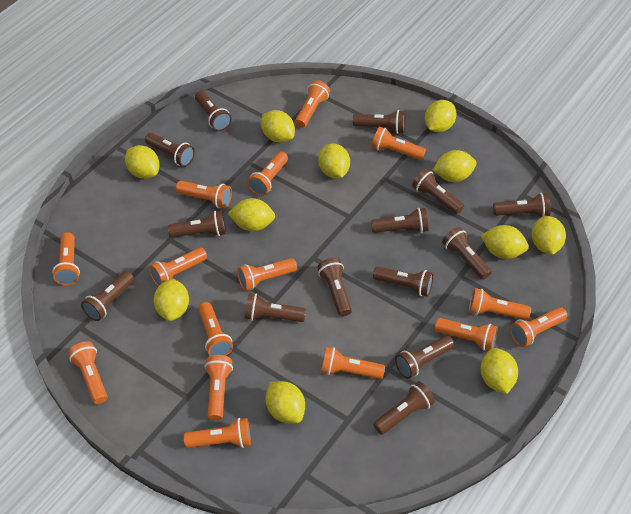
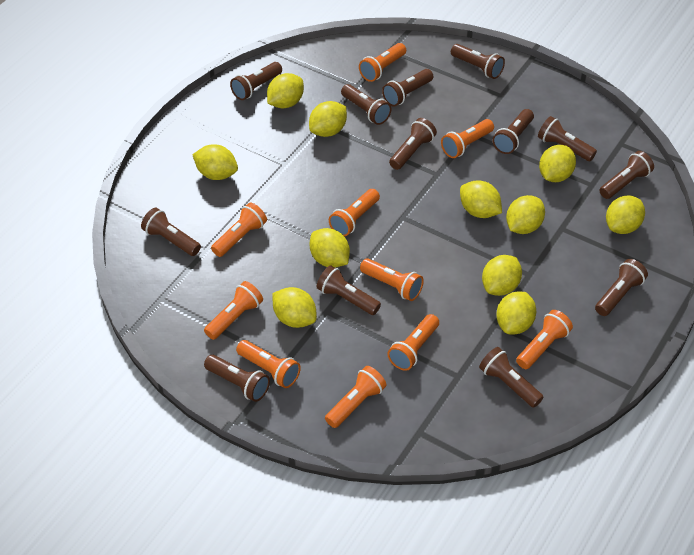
brown flashlight: 14 -> 13
orange flashlight: 15 -> 10

